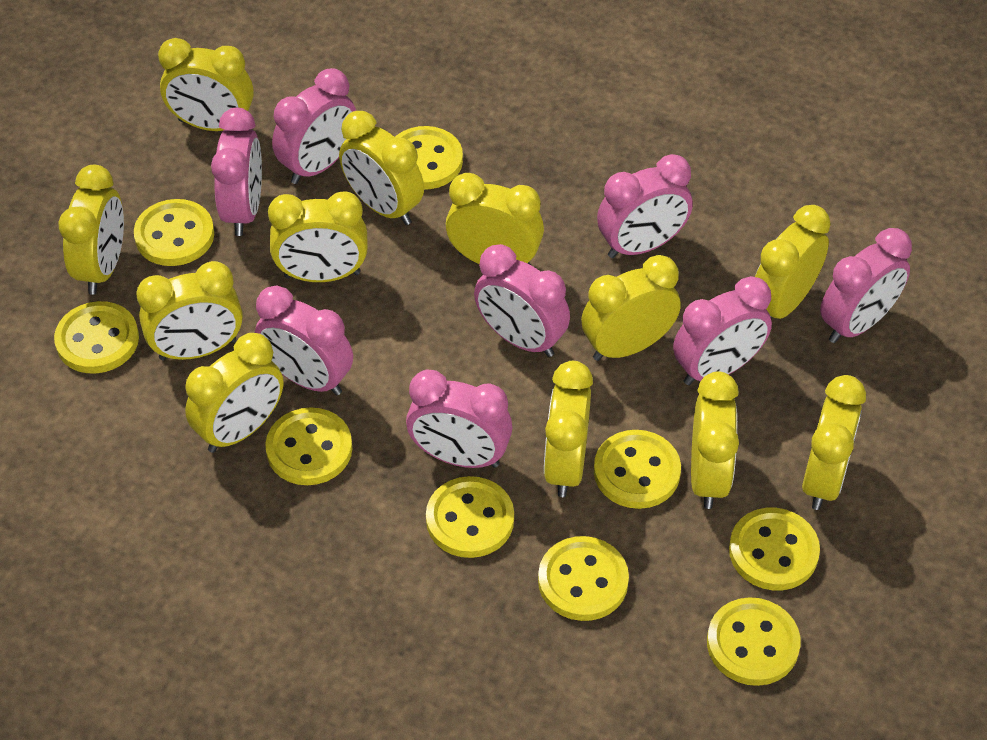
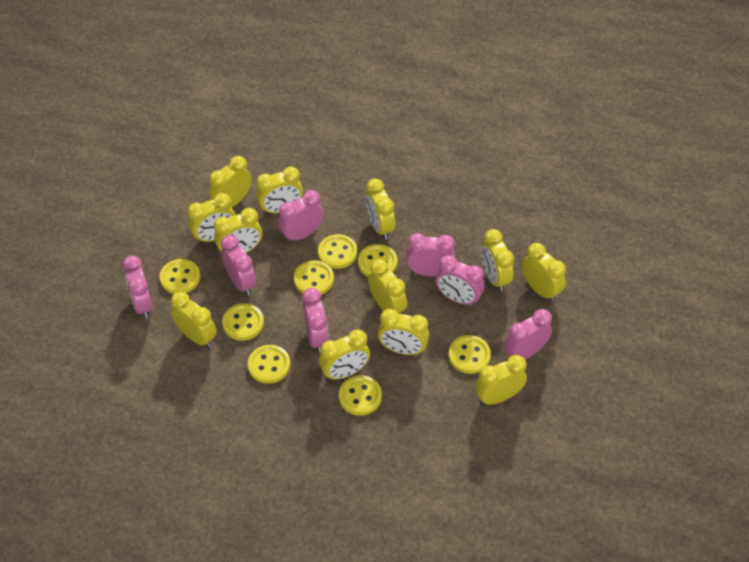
pink clock: 8 -> 7
yellow button: 9 -> 8

